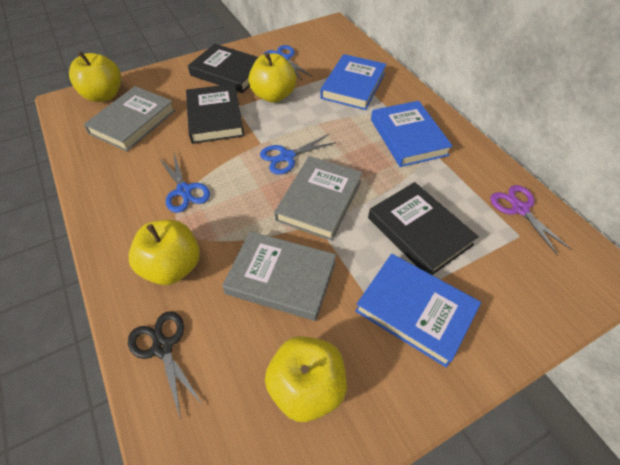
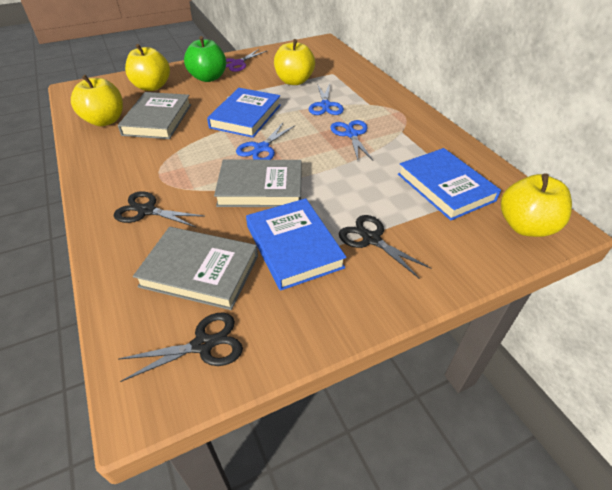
black book: 3 -> 0
black scissors: 1 -> 3
green apple: 0 -> 1

